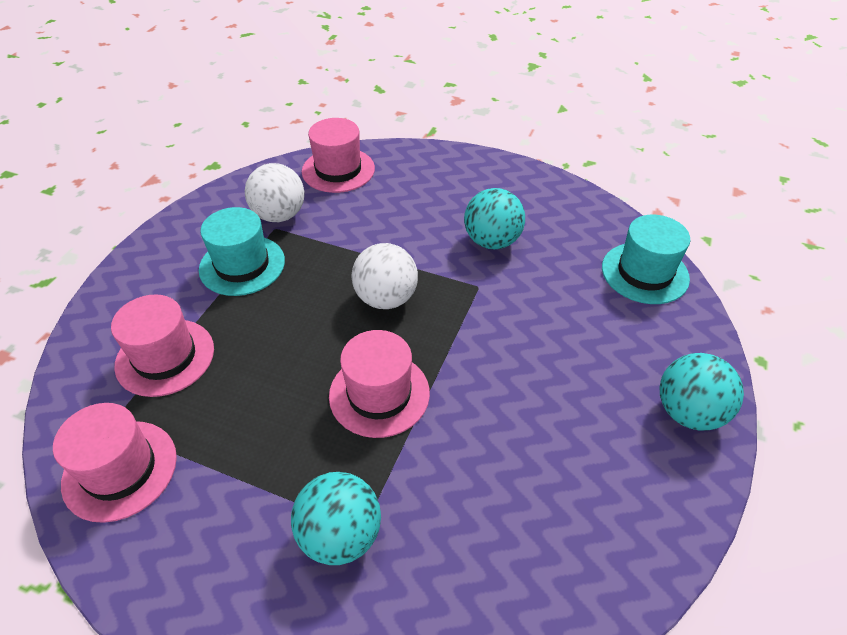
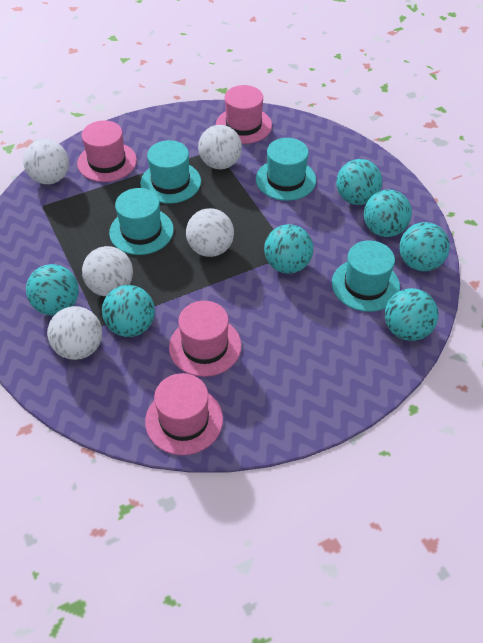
turquoise ball: 3 -> 7
turquoise hat: 2 -> 4
white ball: 2 -> 5

